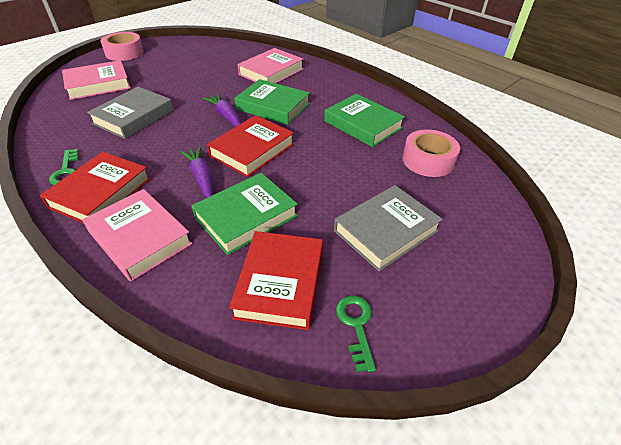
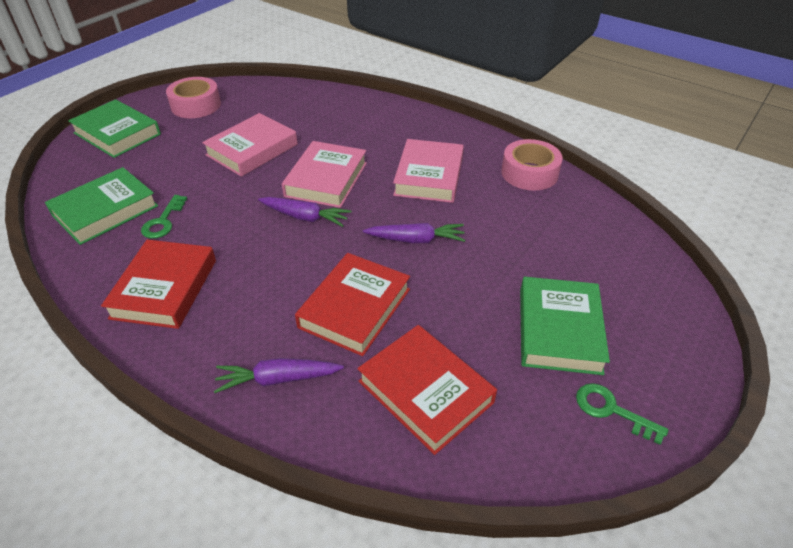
grey book: 2 -> 0
purple carrot: 2 -> 3

